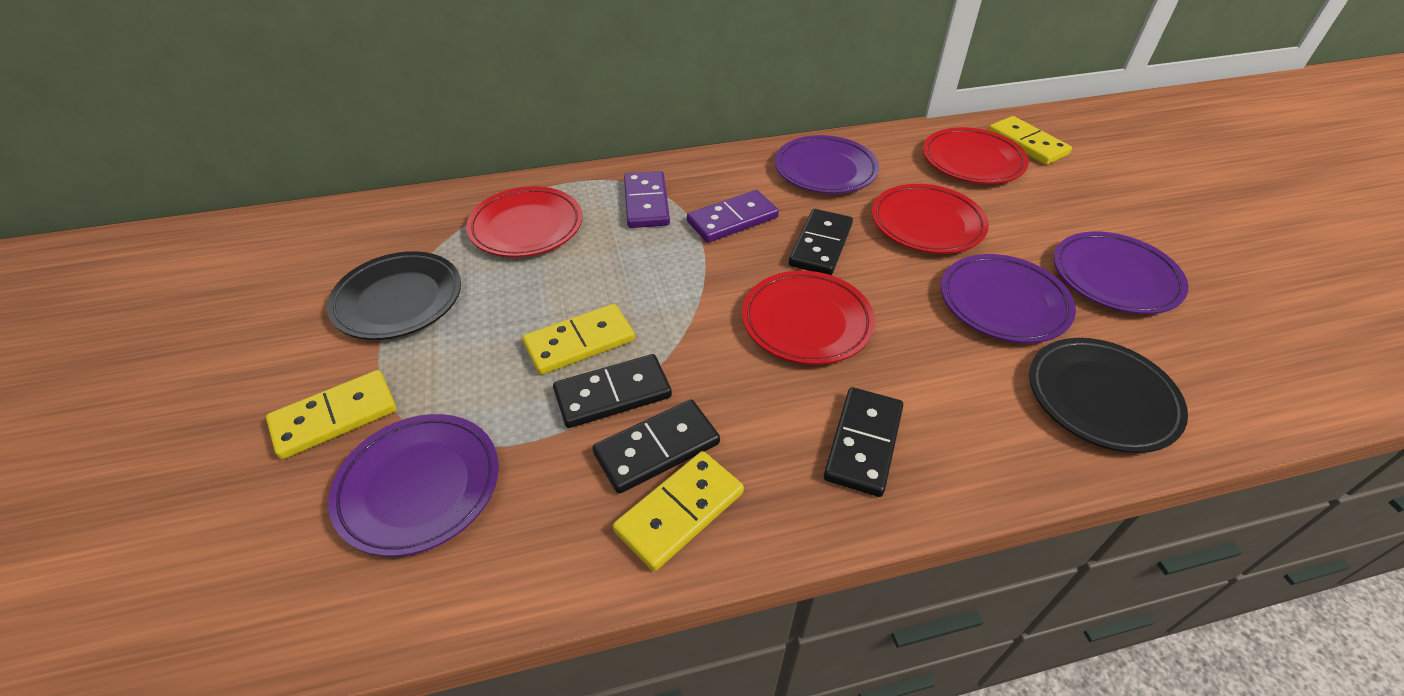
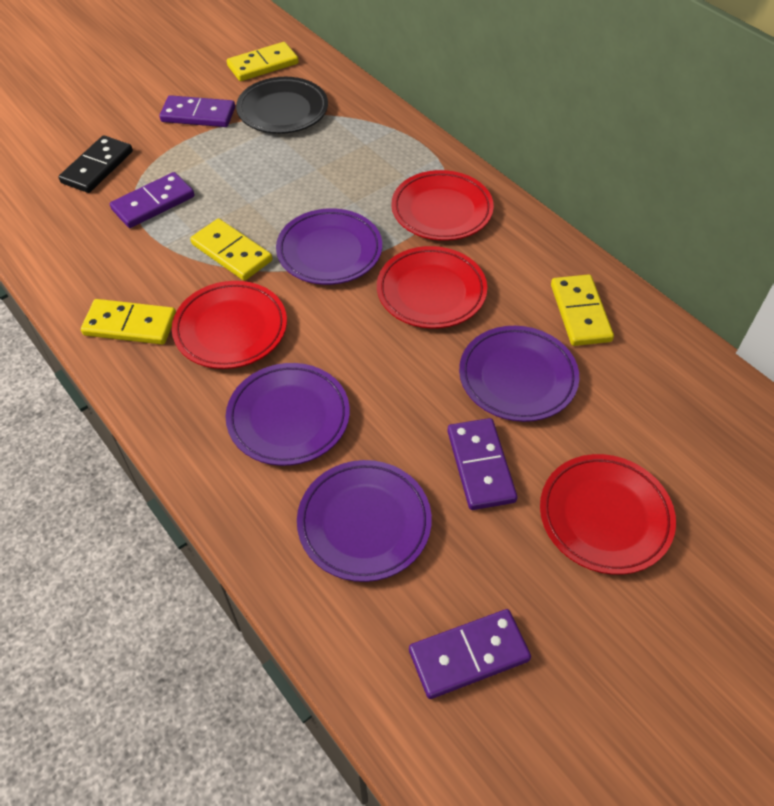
black domino: 4 -> 1
black plate: 2 -> 1
purple domino: 2 -> 4

